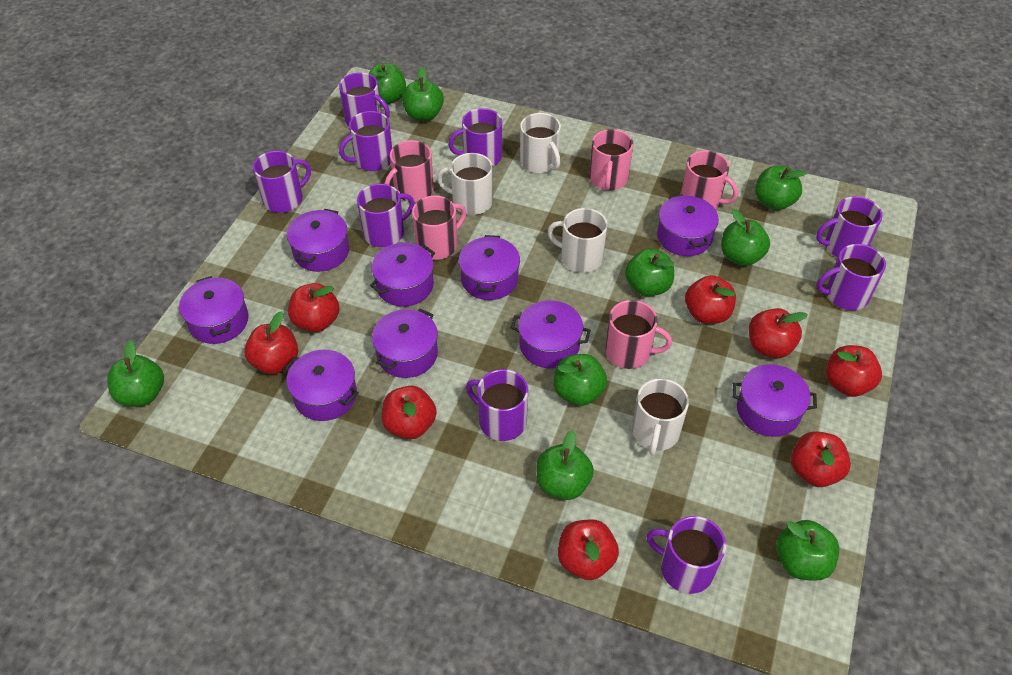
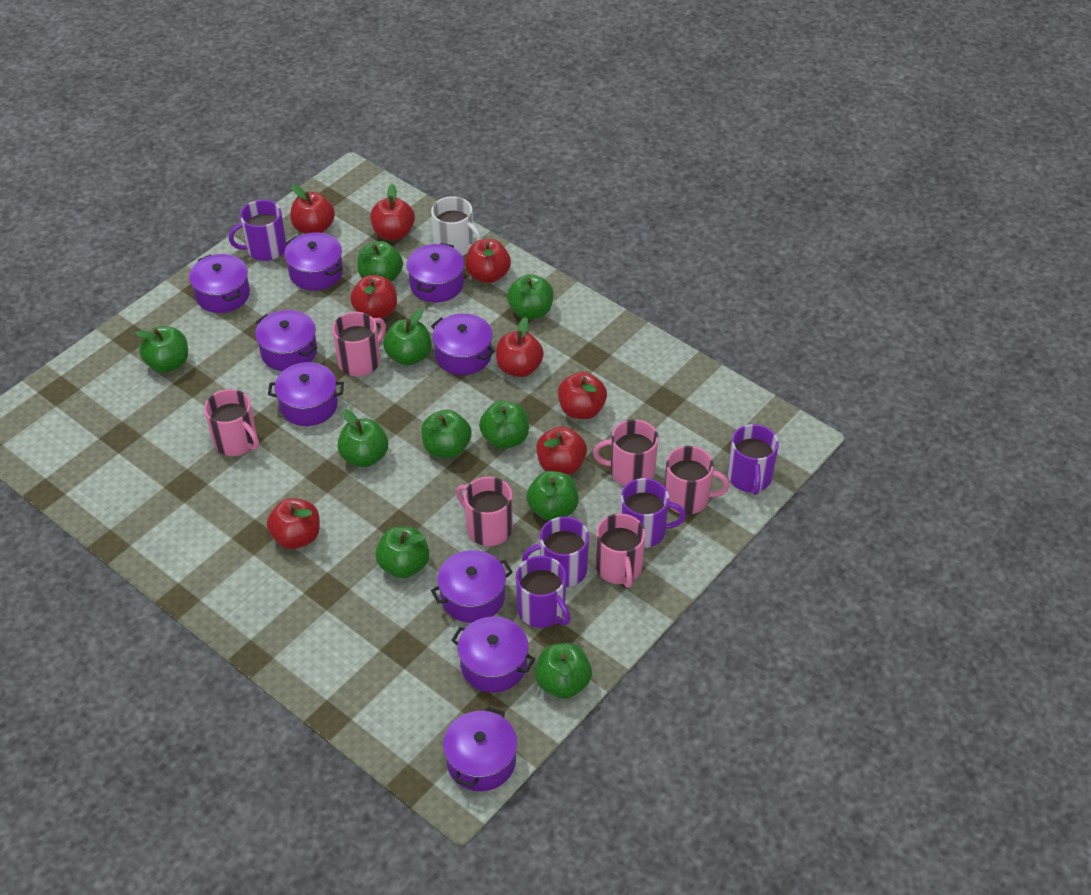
green apple: 9 -> 10
pink mug: 5 -> 6
purple mug: 9 -> 5
white mug: 4 -> 1

